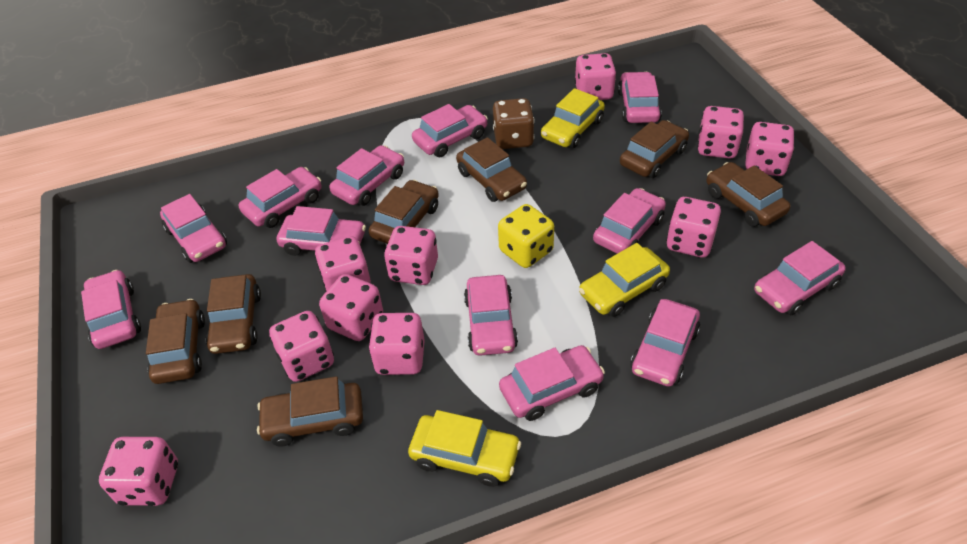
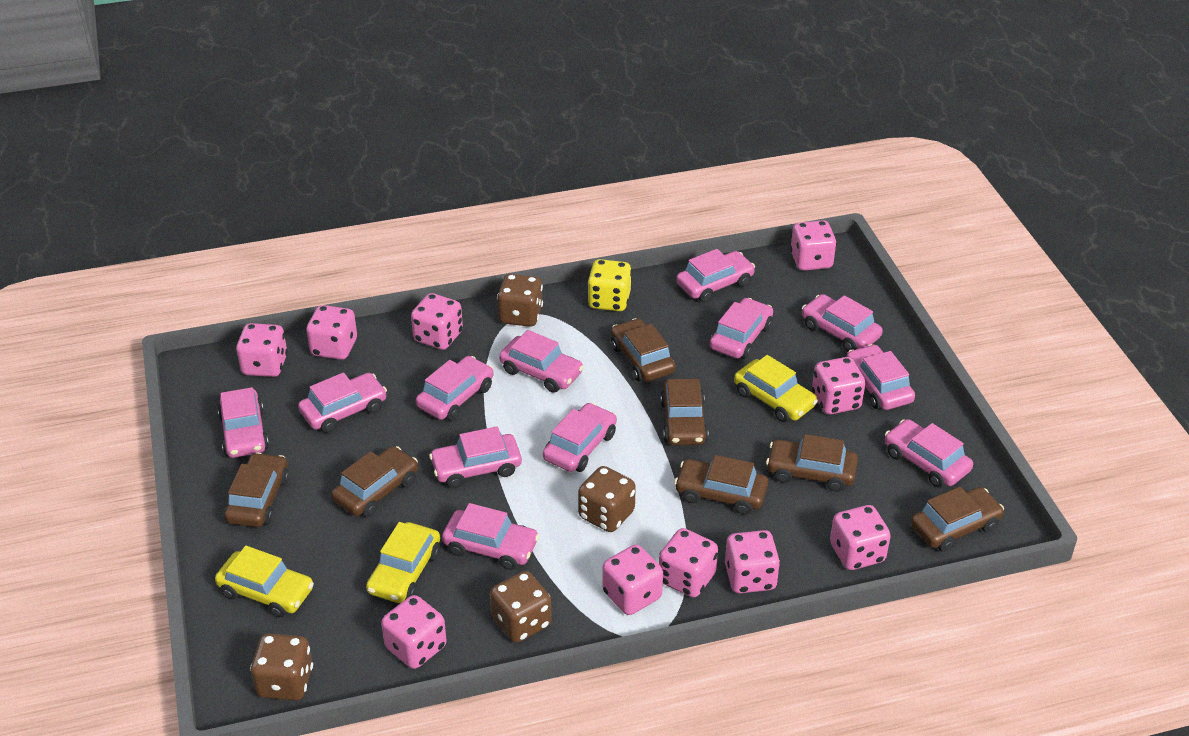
brown dice: 1 -> 4

